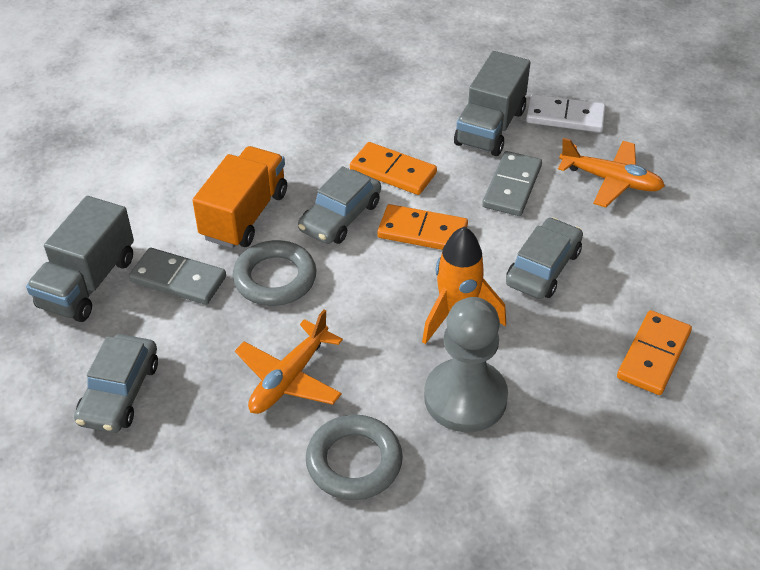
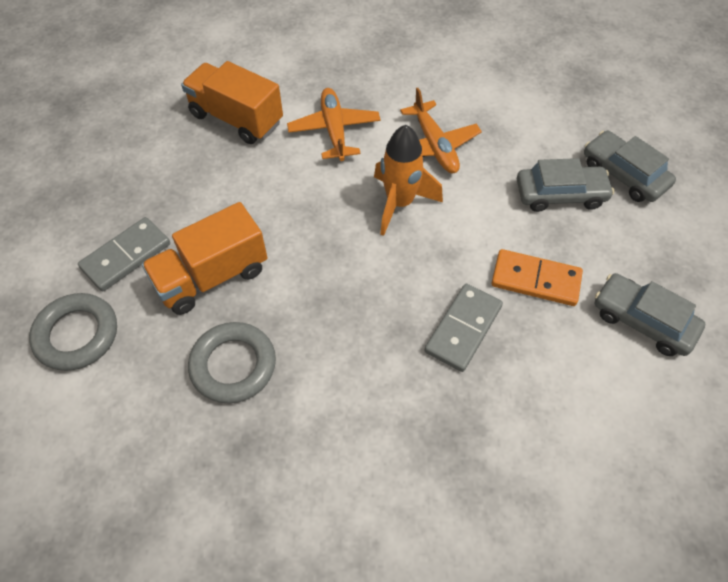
grey pawn: 1 -> 0
grey truck: 2 -> 0
orange domino: 3 -> 1
orange truck: 1 -> 2
white domino: 1 -> 0

